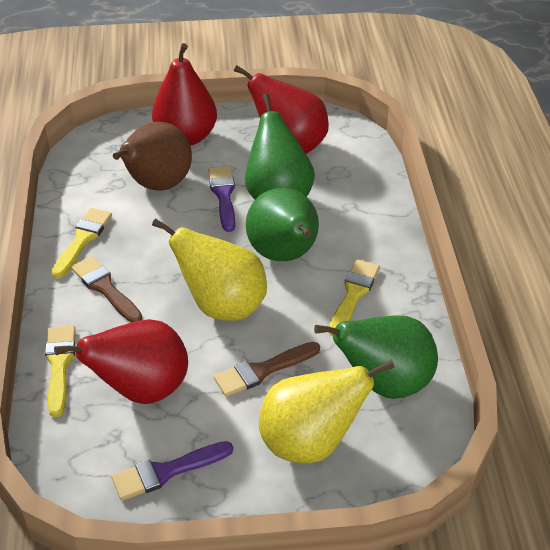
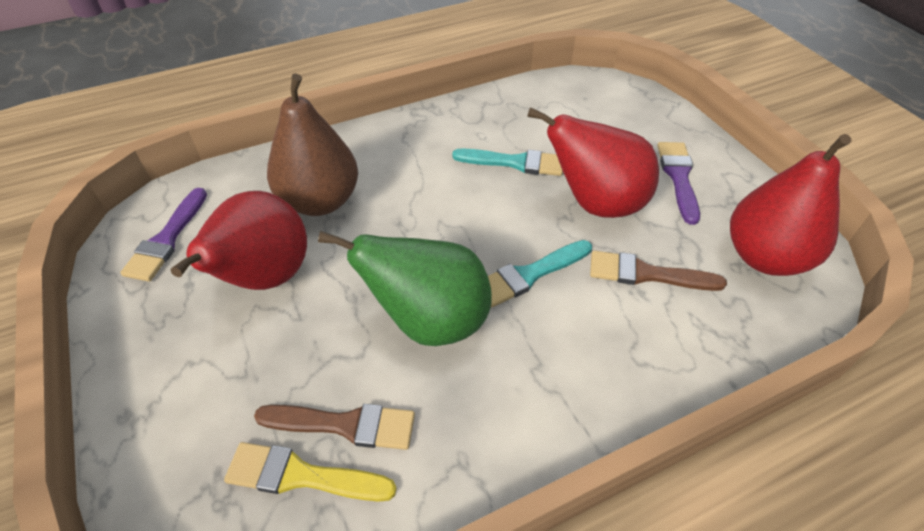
green pear: 3 -> 1
turquoise brush: 0 -> 2
yellow brush: 3 -> 1
yellow pear: 2 -> 0

